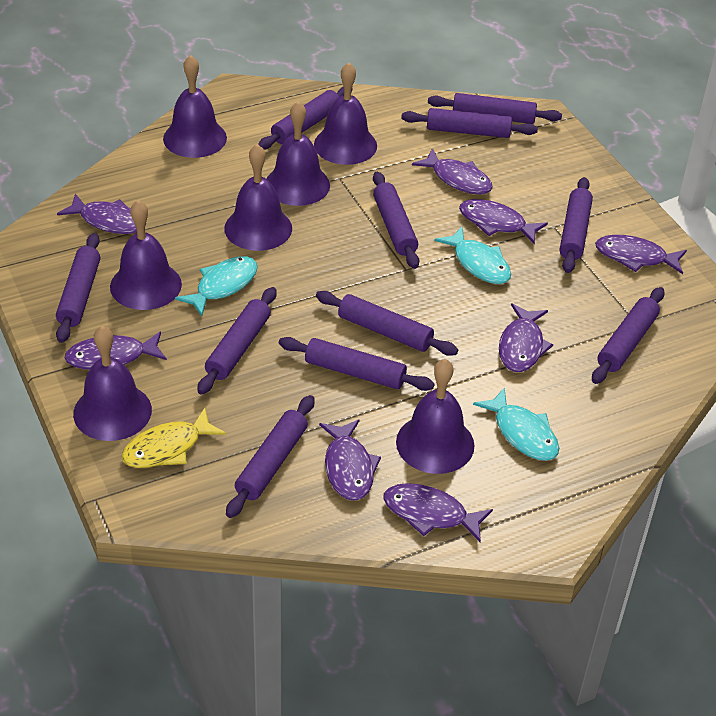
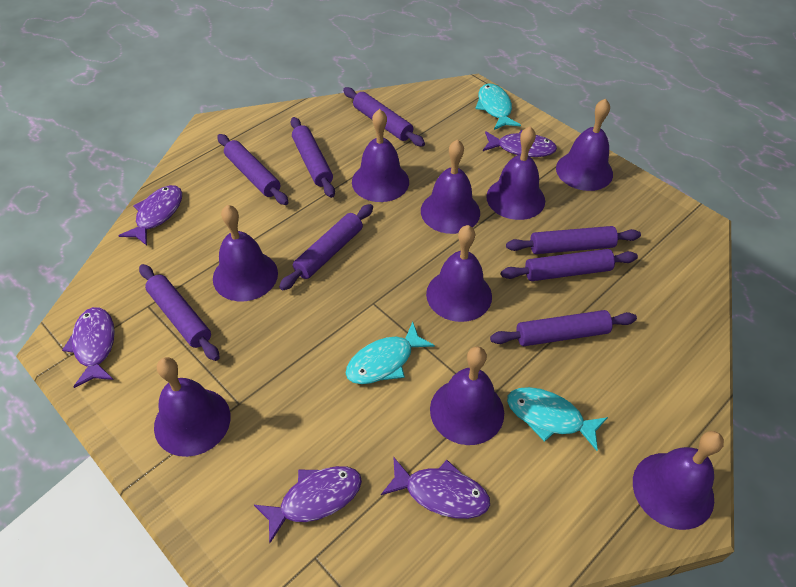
purple bell: 7 -> 9
purple fish: 8 -> 5
purple rolling pin: 11 -> 8
yellow fish: 1 -> 0

